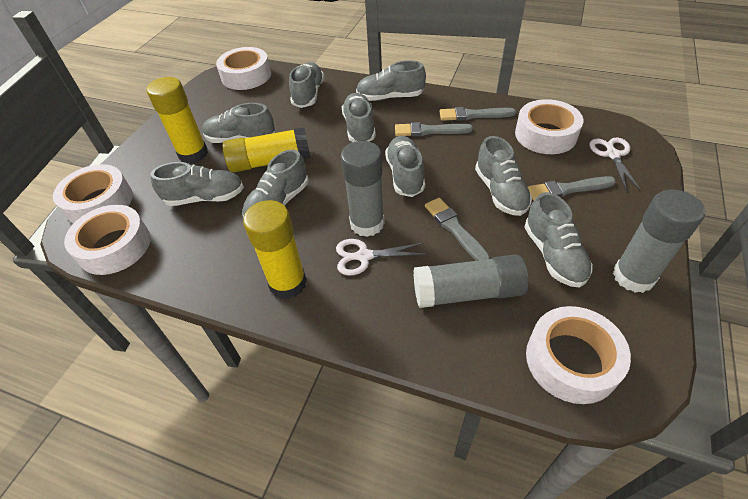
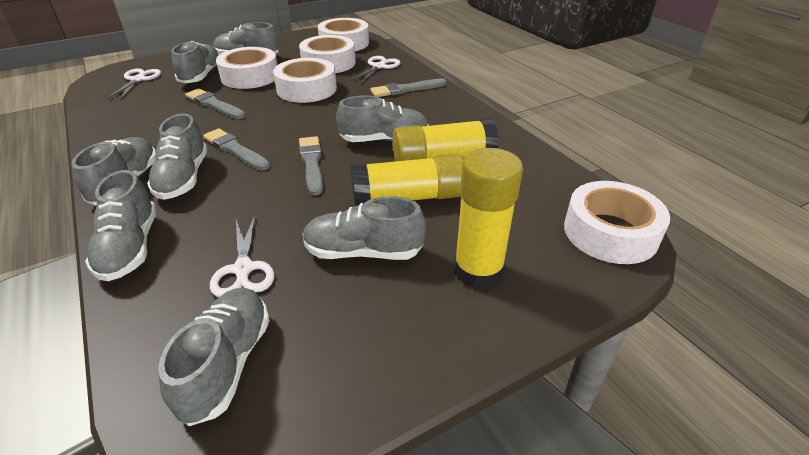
grey glue stick: 3 -> 0
grey shoe: 9 -> 8
white scissors: 2 -> 3

